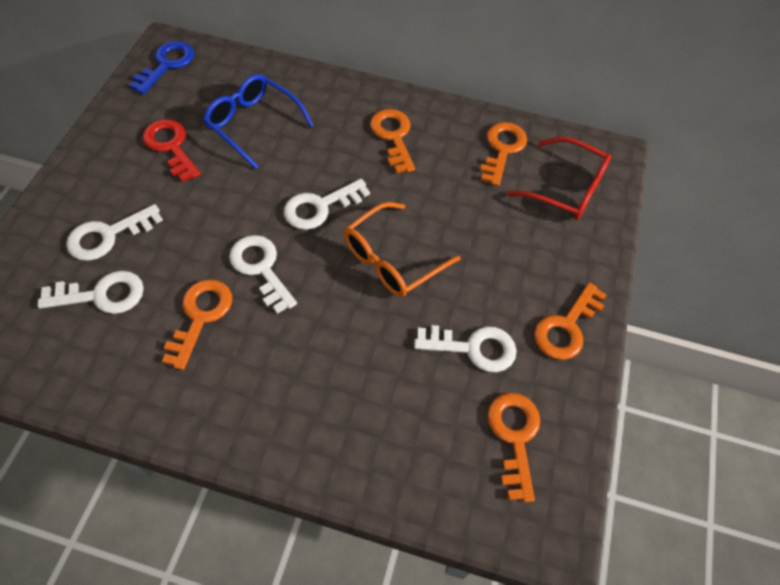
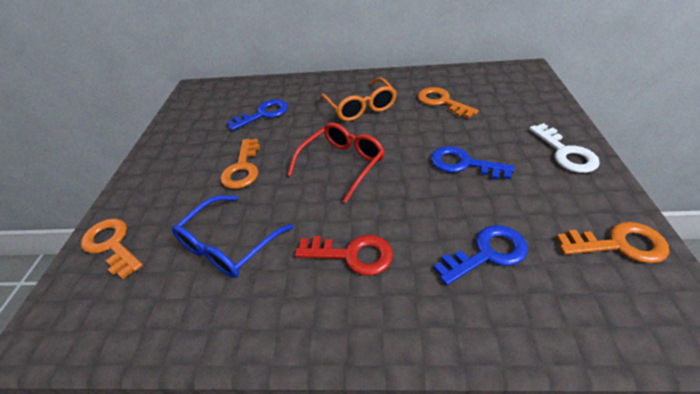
blue key: 1 -> 3
orange key: 5 -> 4
white key: 5 -> 1

